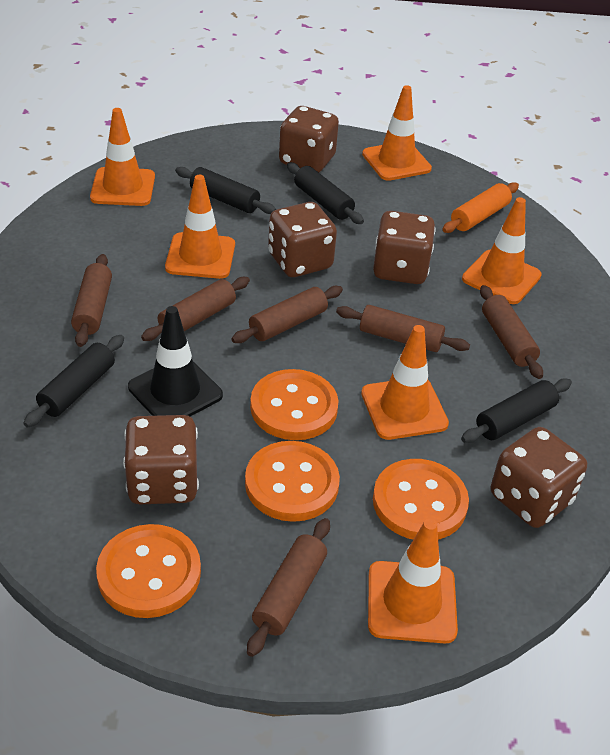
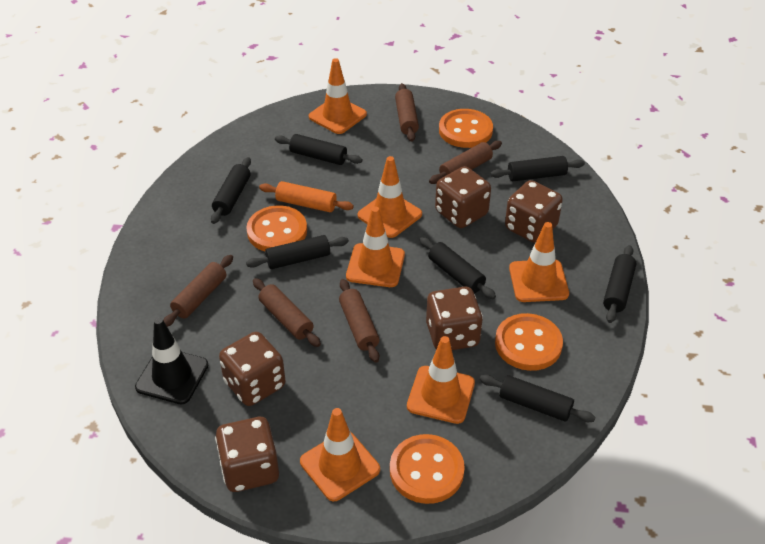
black rolling pin: 4 -> 7
brown rolling pin: 6 -> 5

